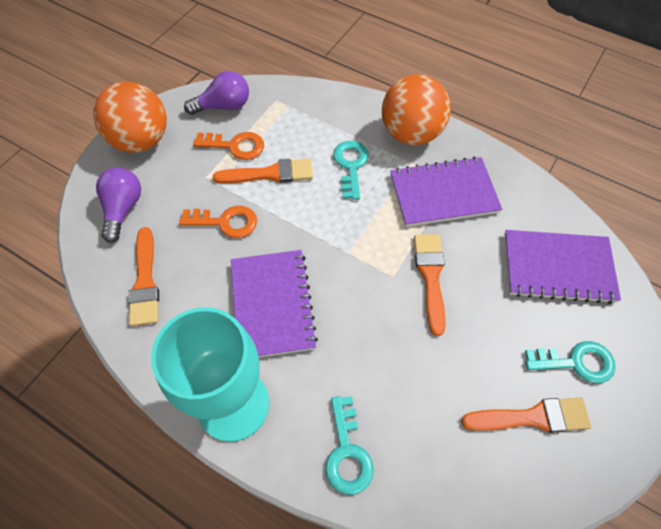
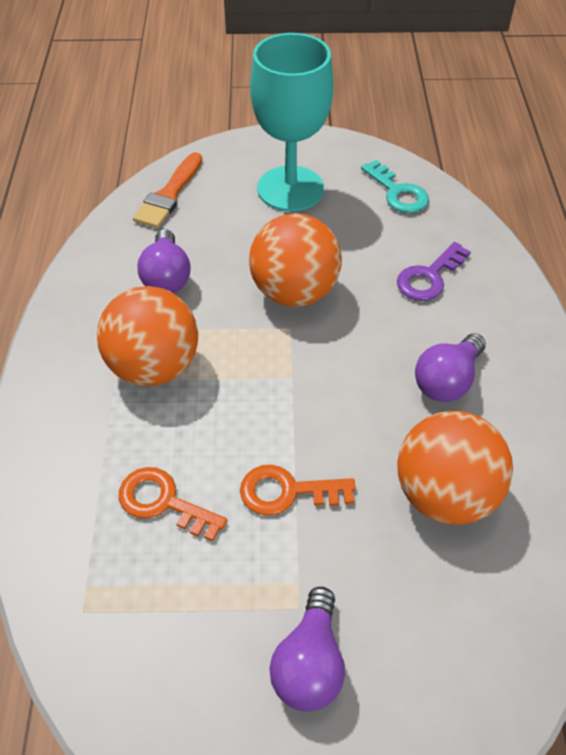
orange ball: 2 -> 3
orange brush: 4 -> 1
purple key: 0 -> 1
purple light bulb: 2 -> 3
purple notebook: 3 -> 0
turquoise key: 3 -> 1

